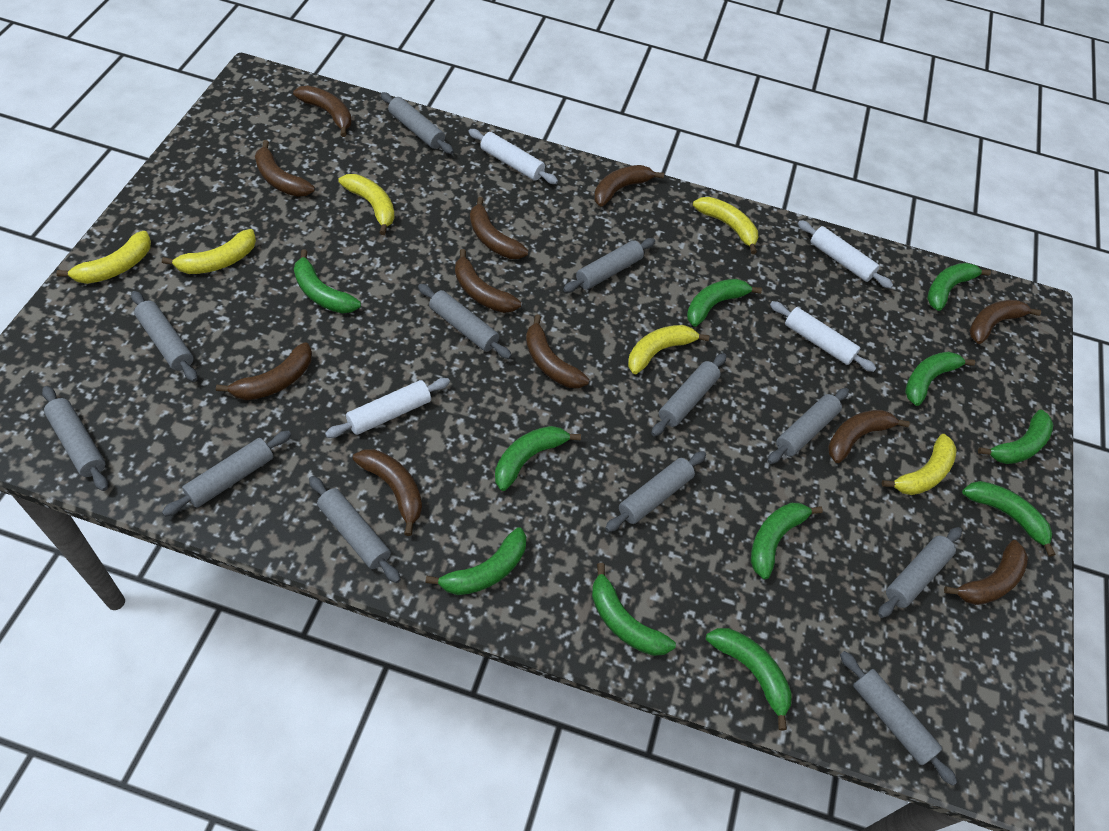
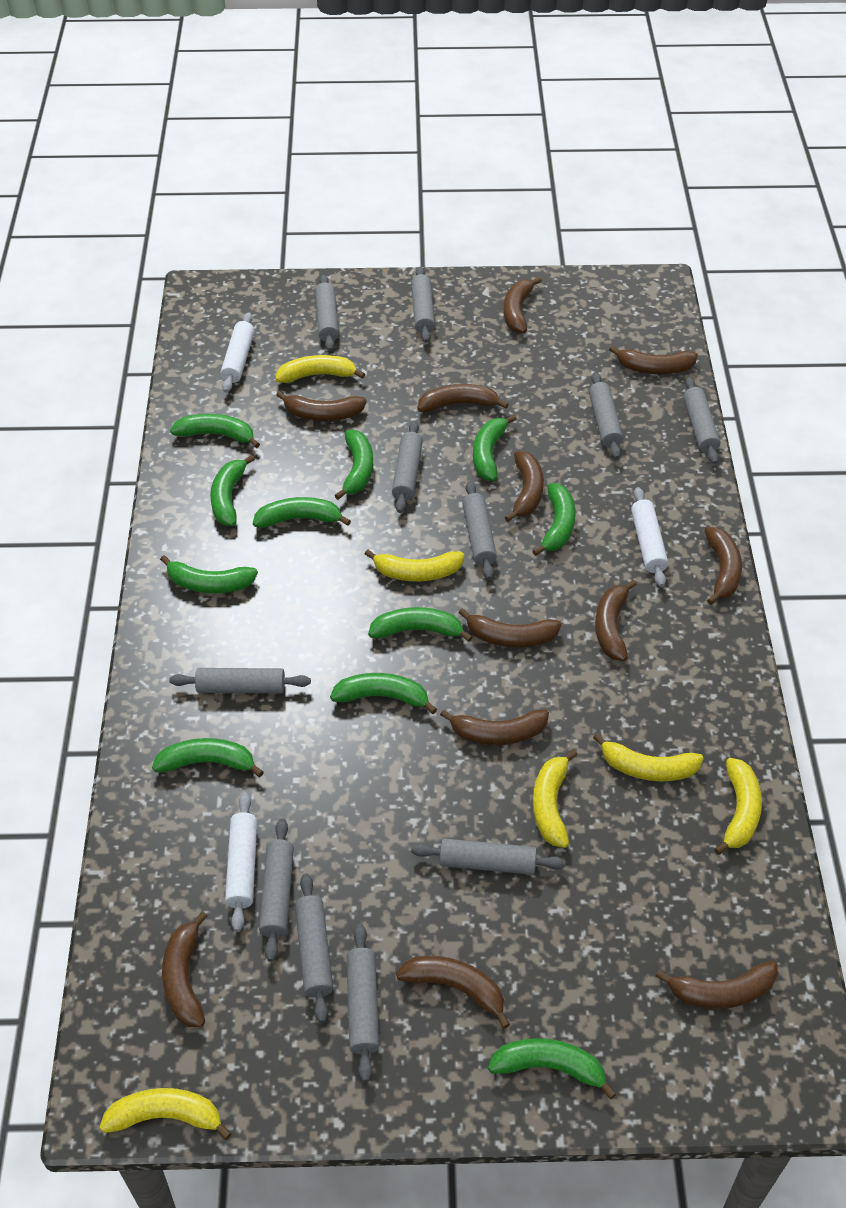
brown banana: 11 -> 12
grey rolling pin: 12 -> 11
white rolling pin: 4 -> 3

